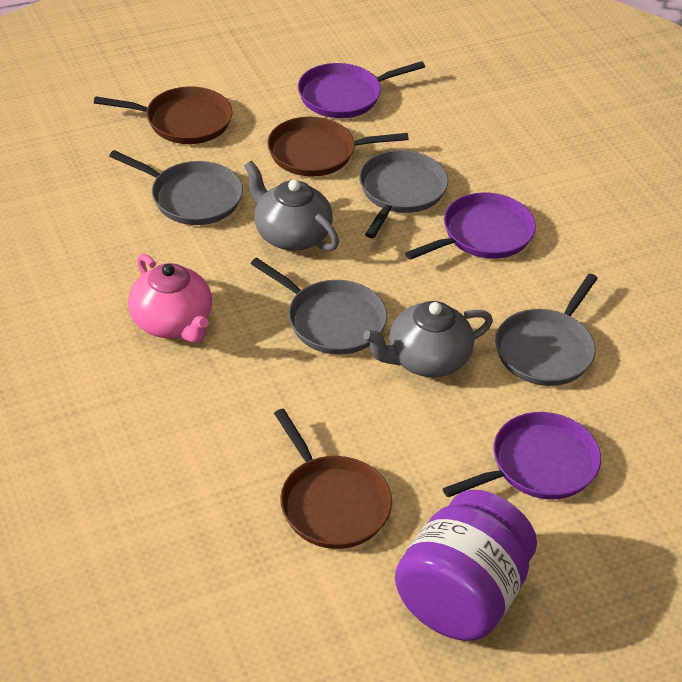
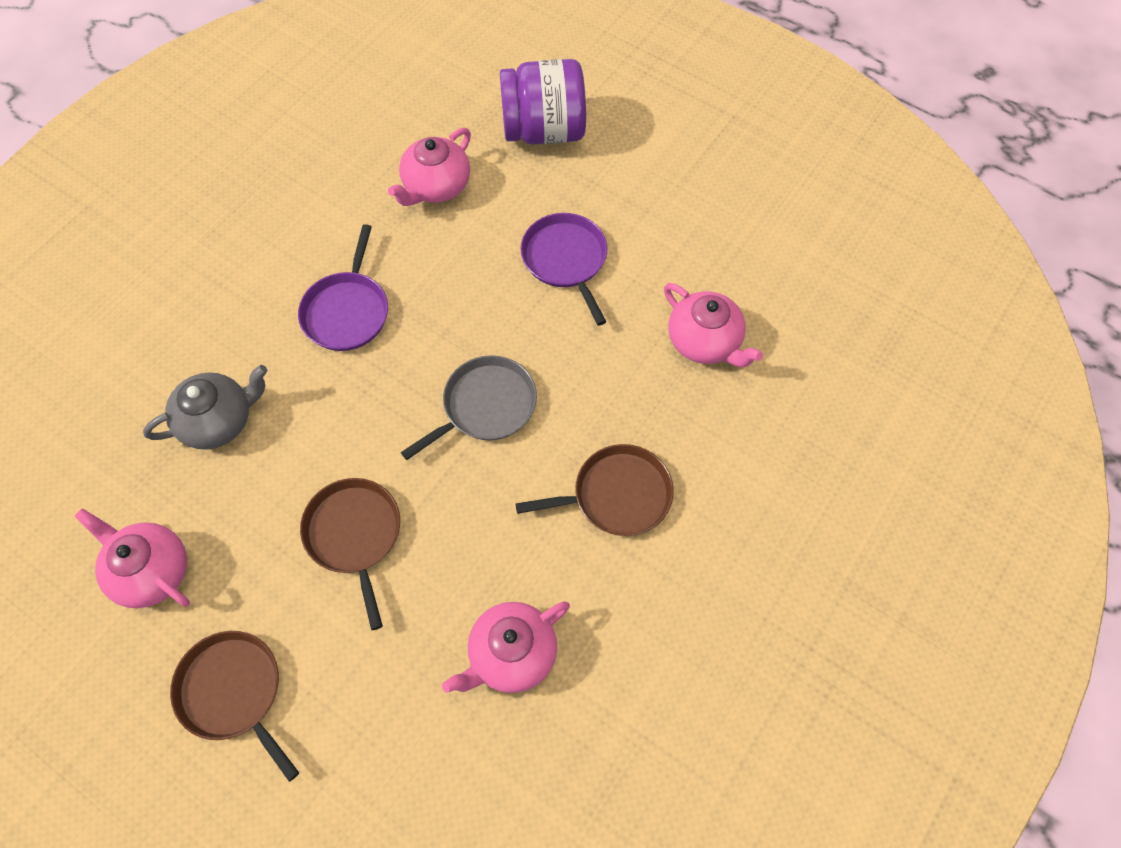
grey pan: 4 -> 1
grey teapot: 2 -> 1
pink teapot: 1 -> 4
purple pan: 3 -> 2

